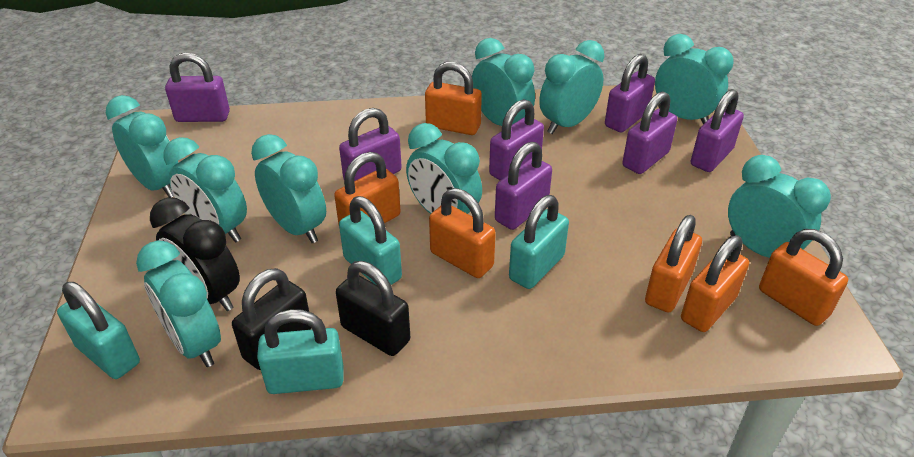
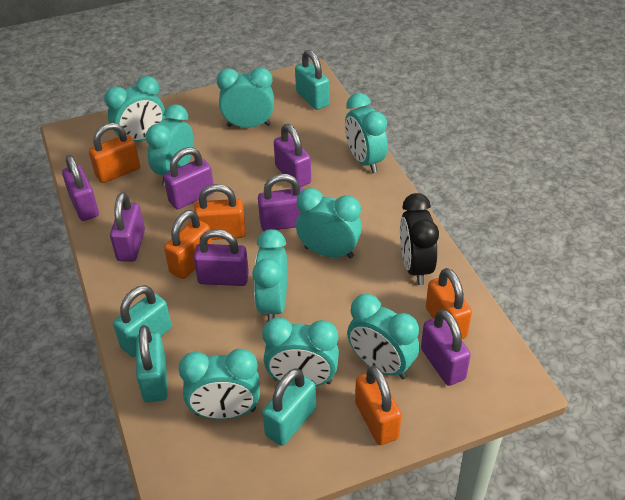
black padlock: 2 -> 0
orange padlock: 6 -> 5

